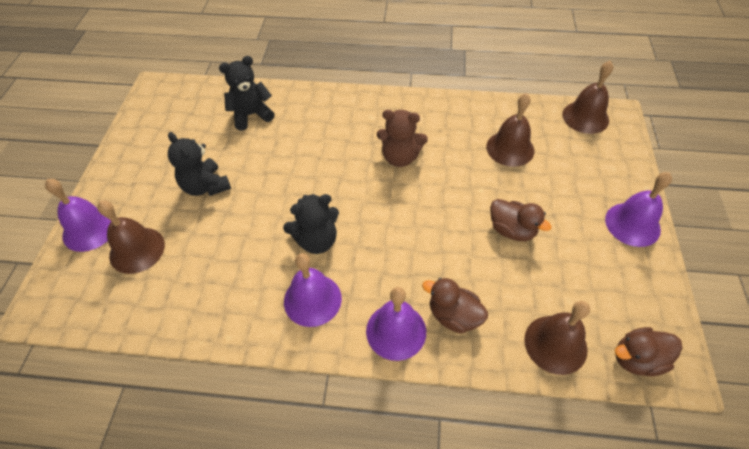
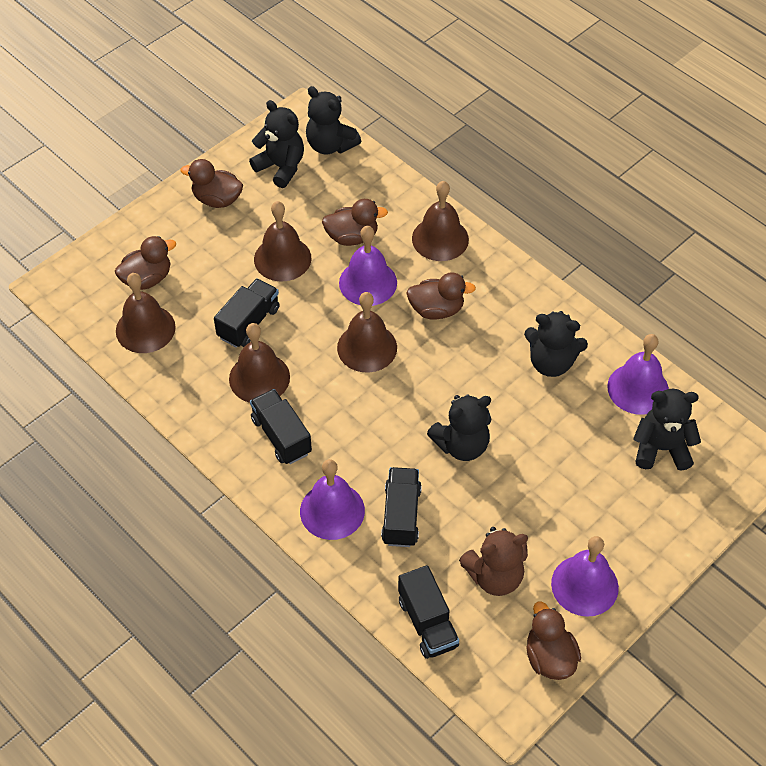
black teddy bear: 3 -> 5
black truck: 0 -> 4
brown bell: 4 -> 5
brown duck: 3 -> 5

